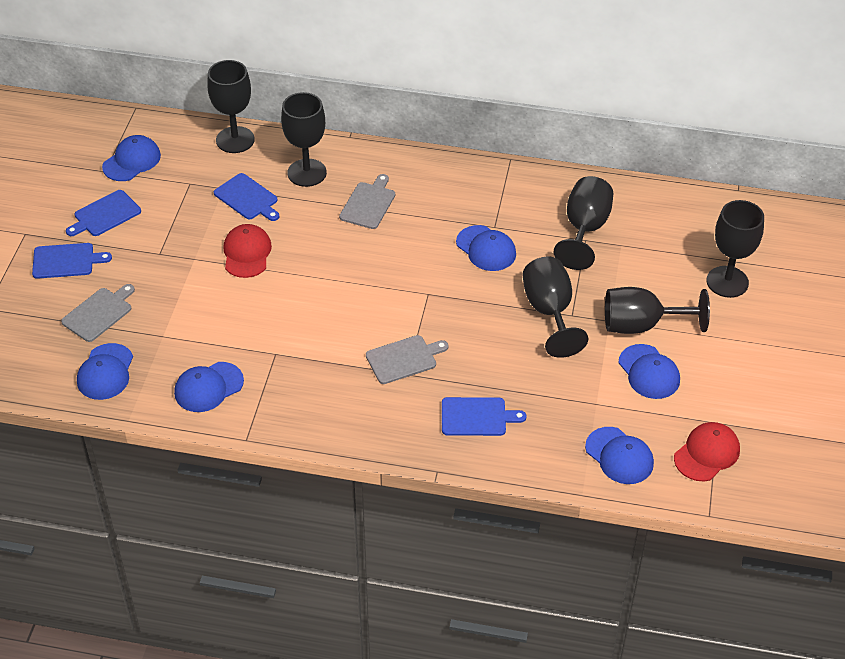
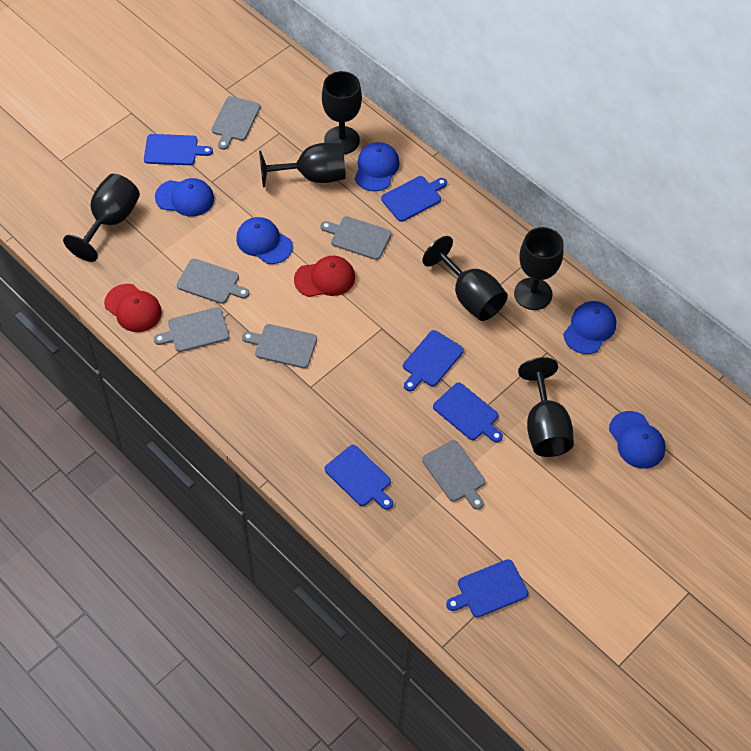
blue cap: 6 -> 5
blue cutting board: 4 -> 6
grey cutting board: 3 -> 6

